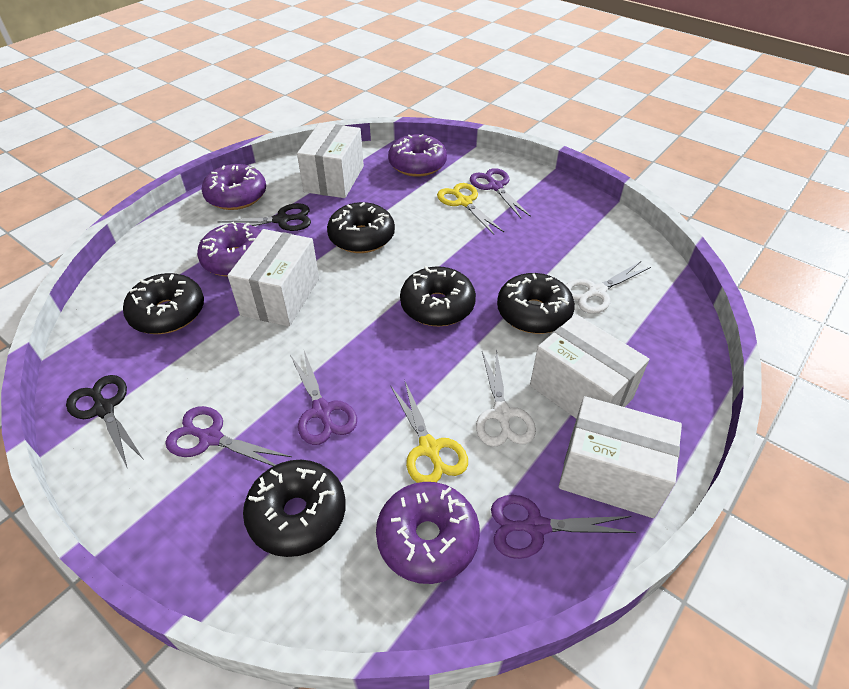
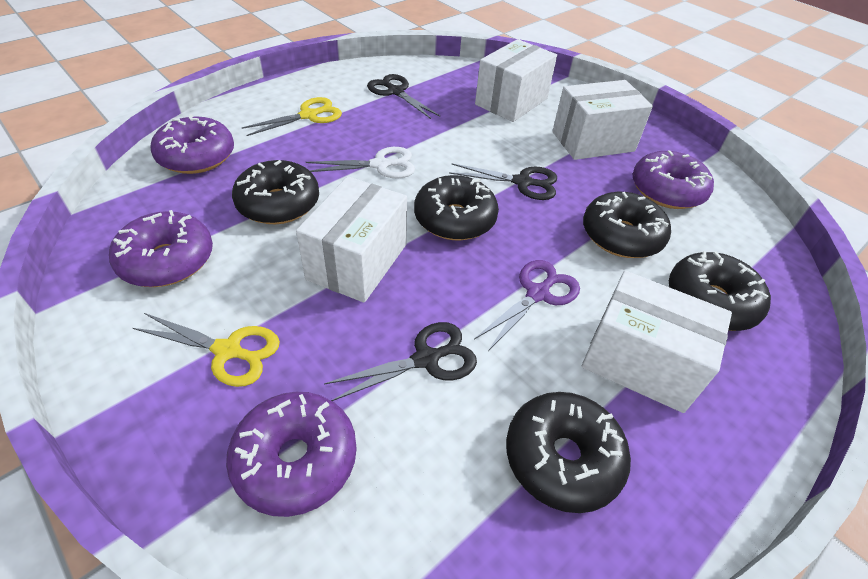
black scissors: 2 -> 3
purple scissors: 4 -> 1
white scissors: 2 -> 1

